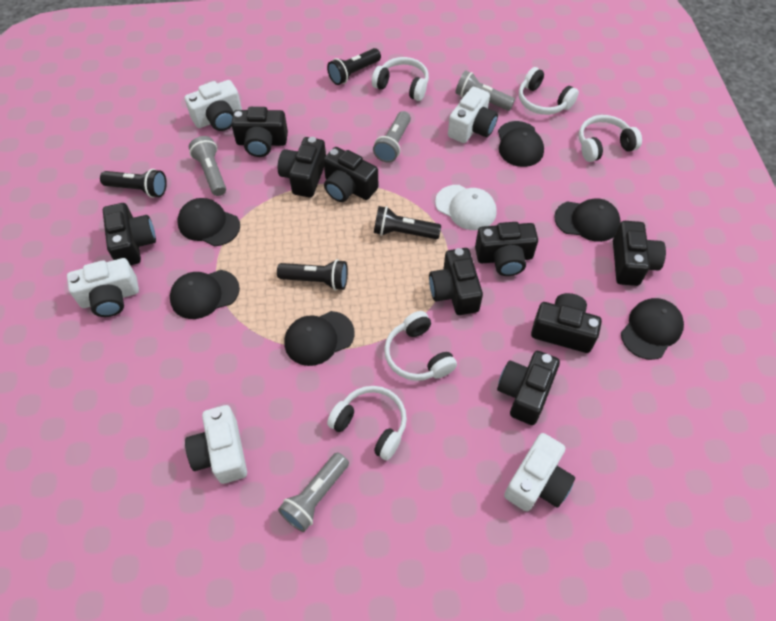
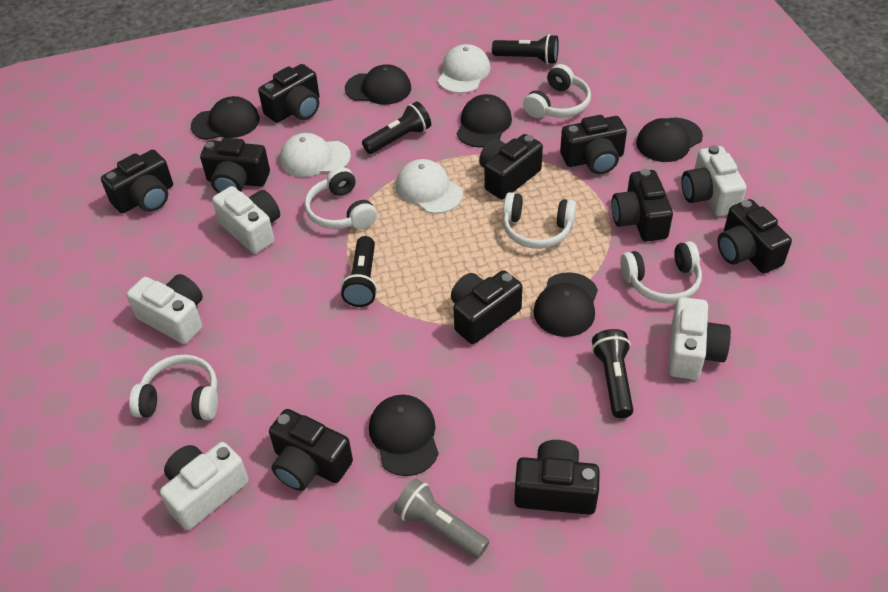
black camera: 9 -> 10
grey flashlight: 4 -> 1
white cap: 1 -> 3

